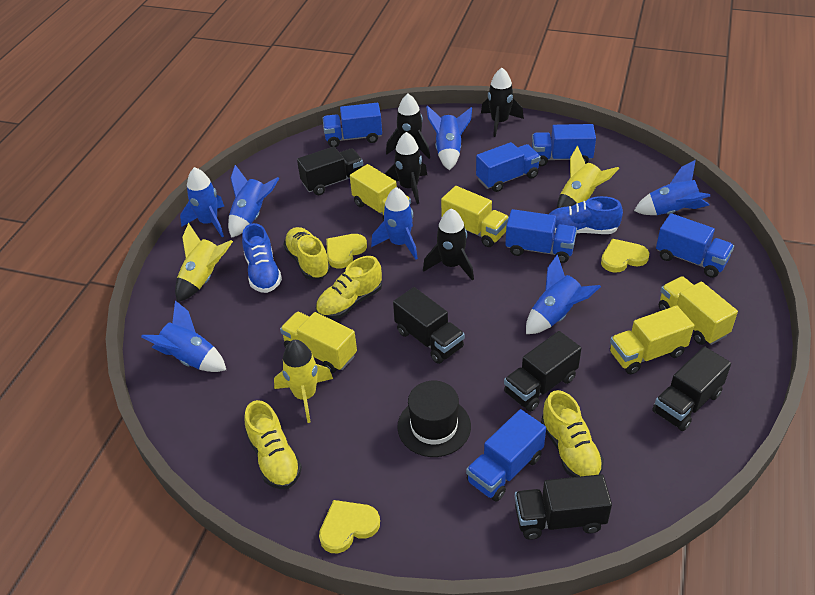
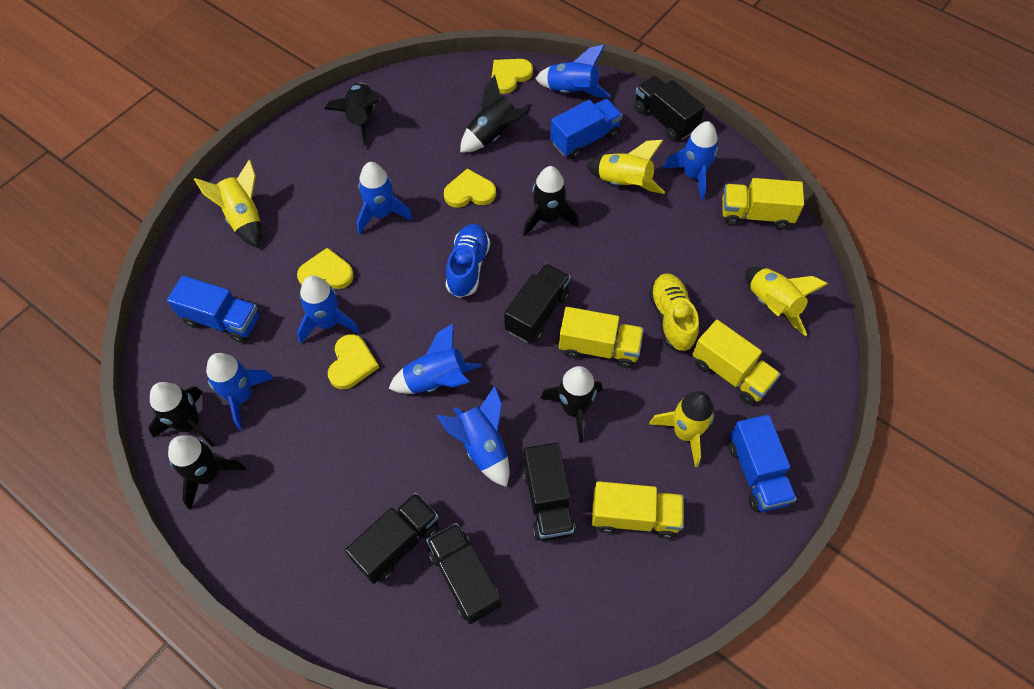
black hat: 1 -> 0
black rocket: 4 -> 6
blue shoe: 2 -> 1
blue truck: 6 -> 3
yellow heart: 3 -> 4
yellow rocket: 3 -> 4
yellow shoe: 4 -> 1
yellow truck: 5 -> 4

